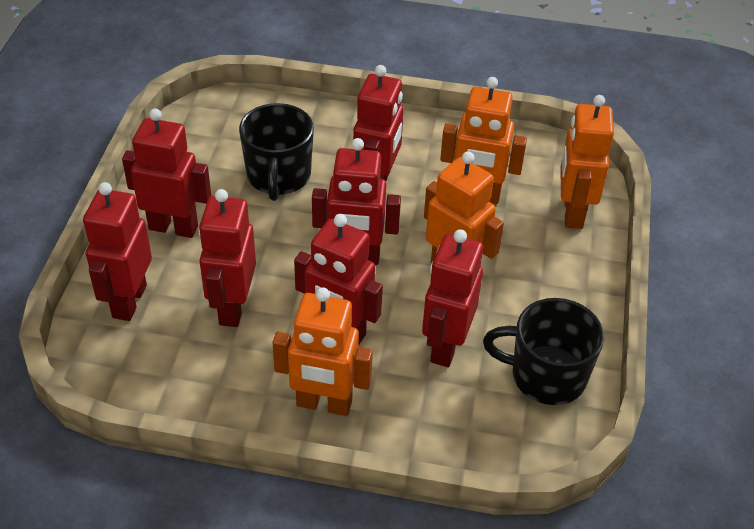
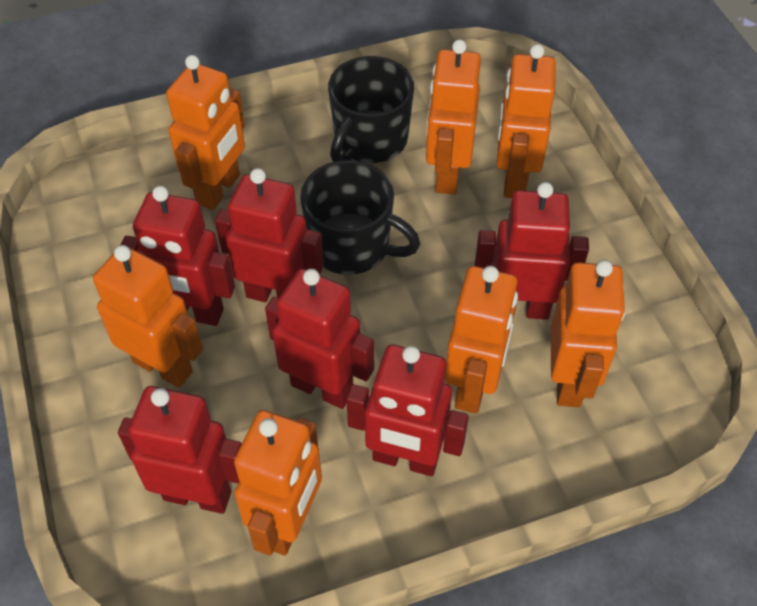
orange robot: 4 -> 7
red robot: 7 -> 6

